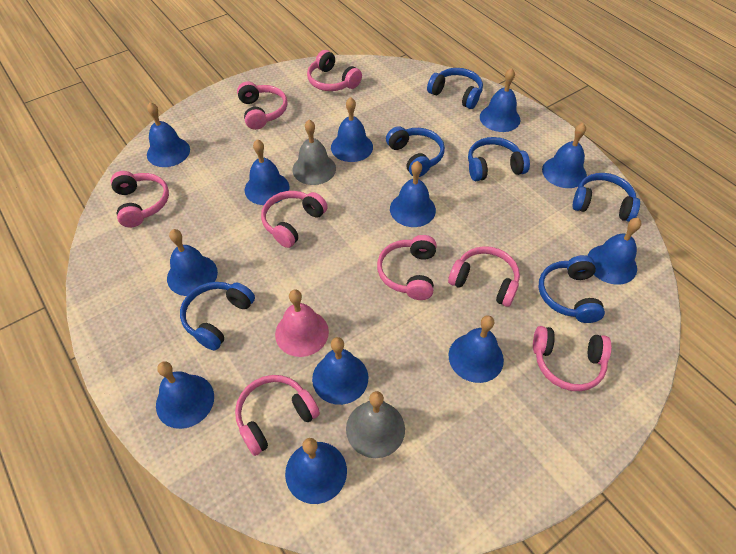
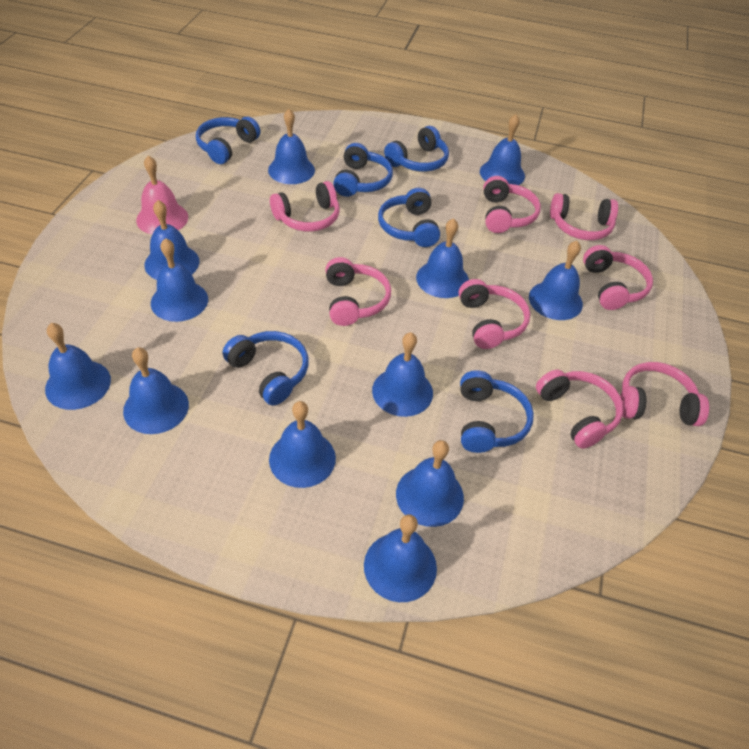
grey bell: 2 -> 0

